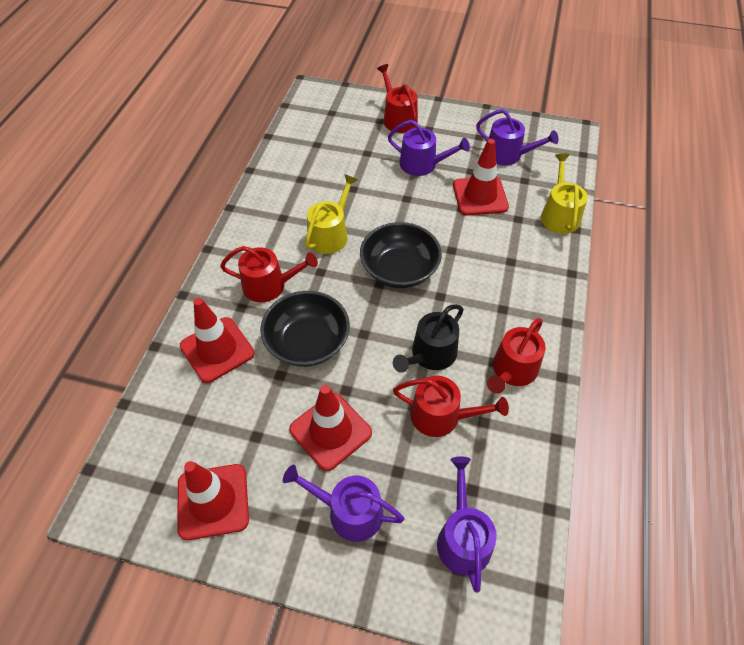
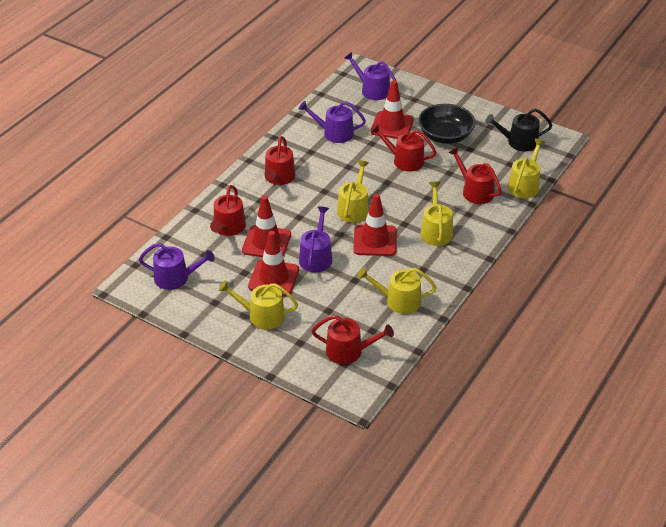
black bowl: 2 -> 1
red watering can: 4 -> 5
yellow watering can: 2 -> 5

